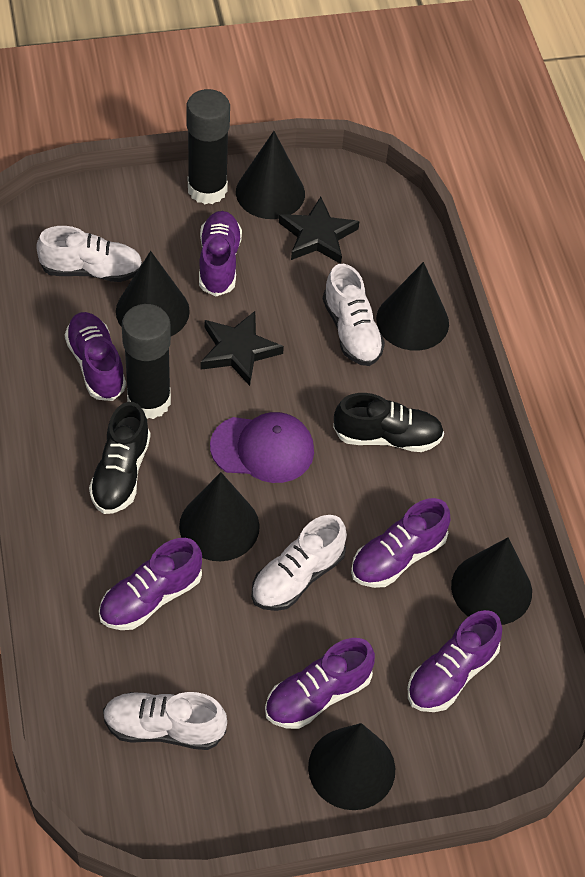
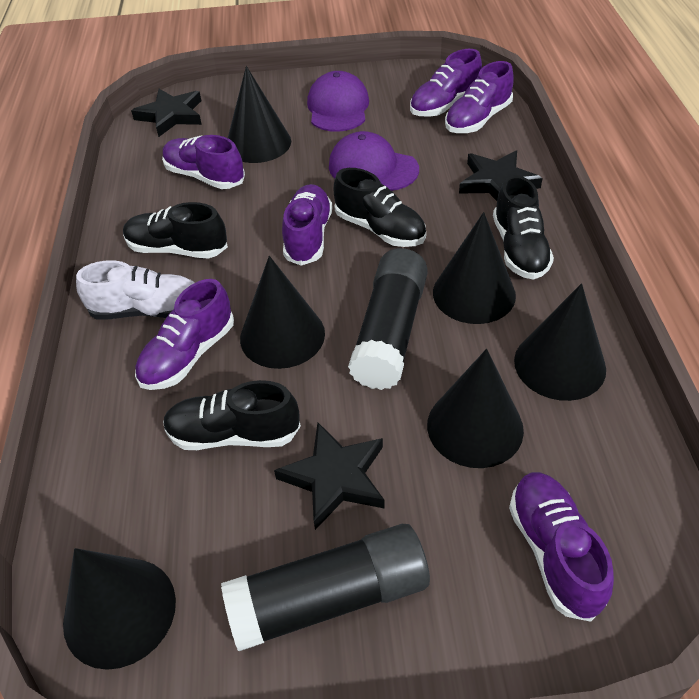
black shoe: 2 -> 4
black star: 2 -> 3
purple cap: 1 -> 2
white shoe: 4 -> 1

